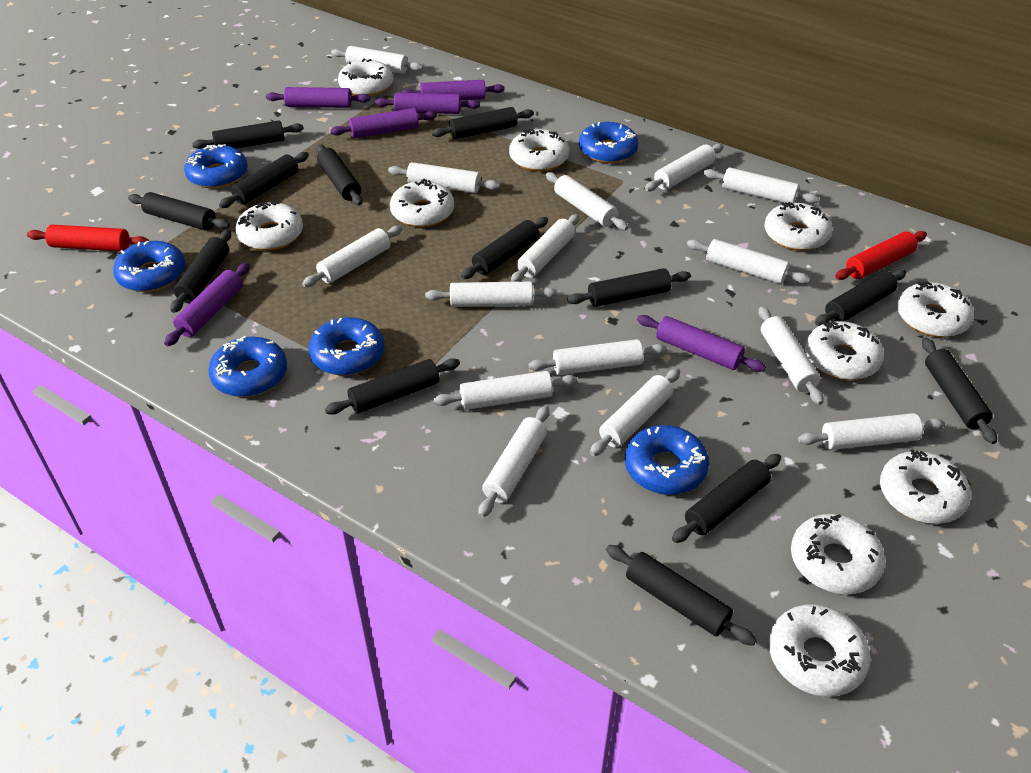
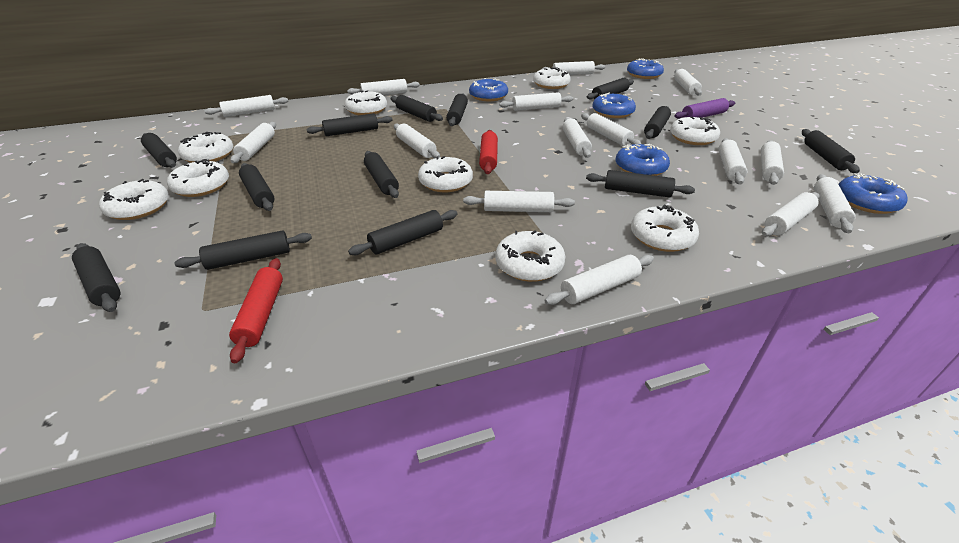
blue donut: 6 -> 5
purple rolling pin: 6 -> 1
white donut: 10 -> 9

